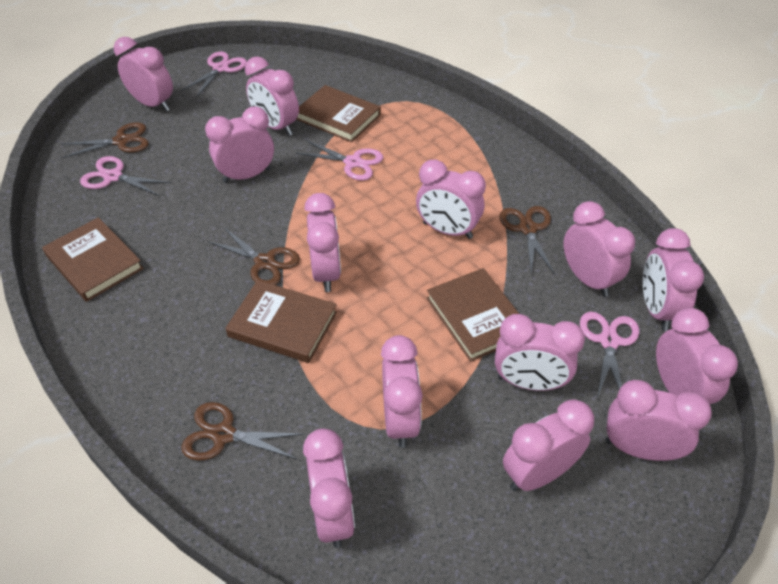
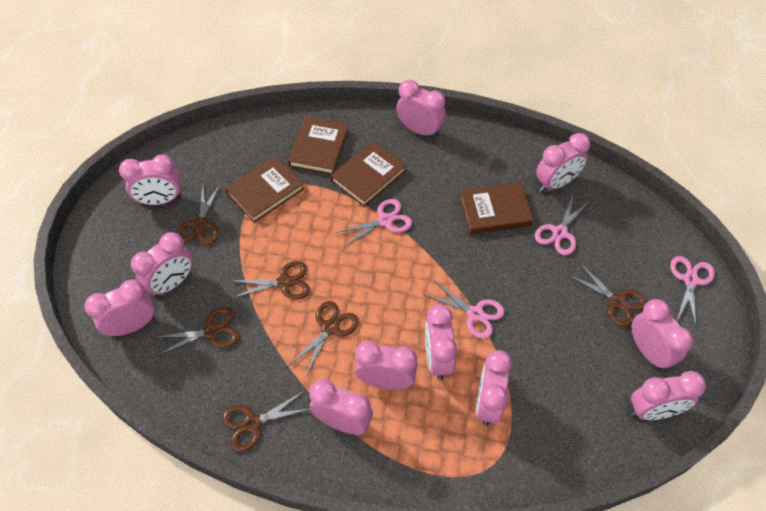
brown scissors: 4 -> 6
pink clock: 13 -> 11

